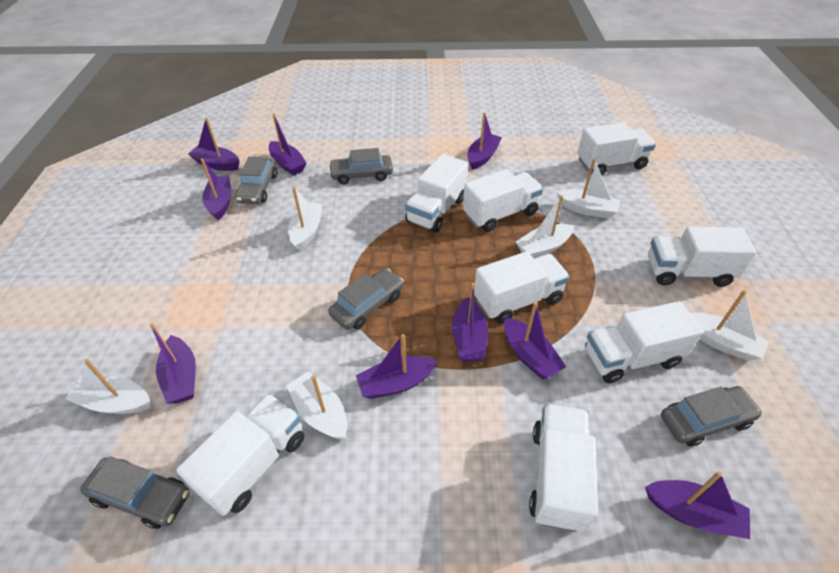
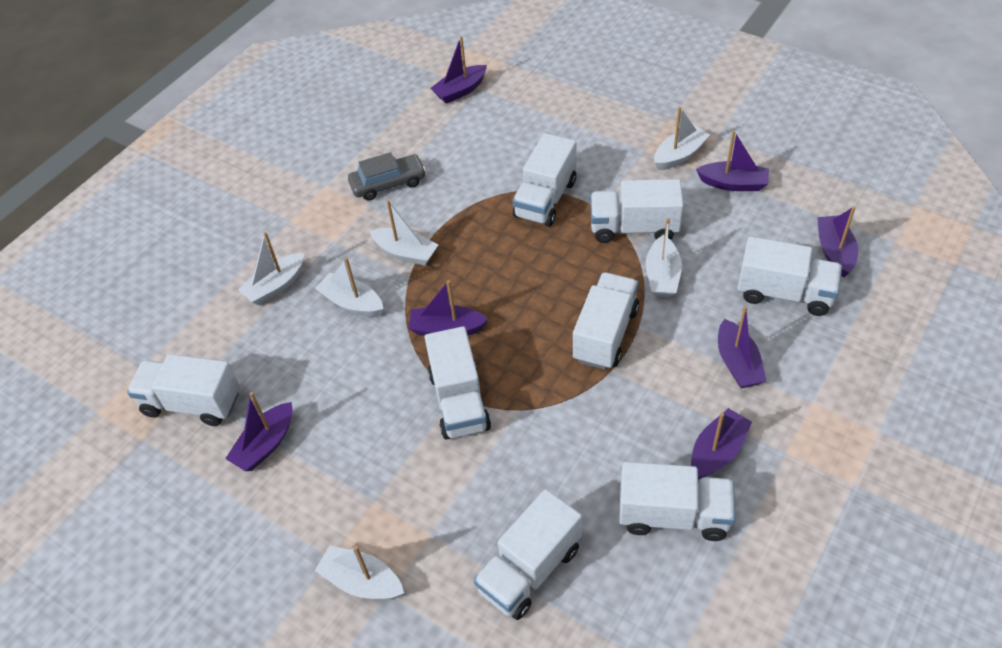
grey car: 5 -> 1
purple boat: 9 -> 7

